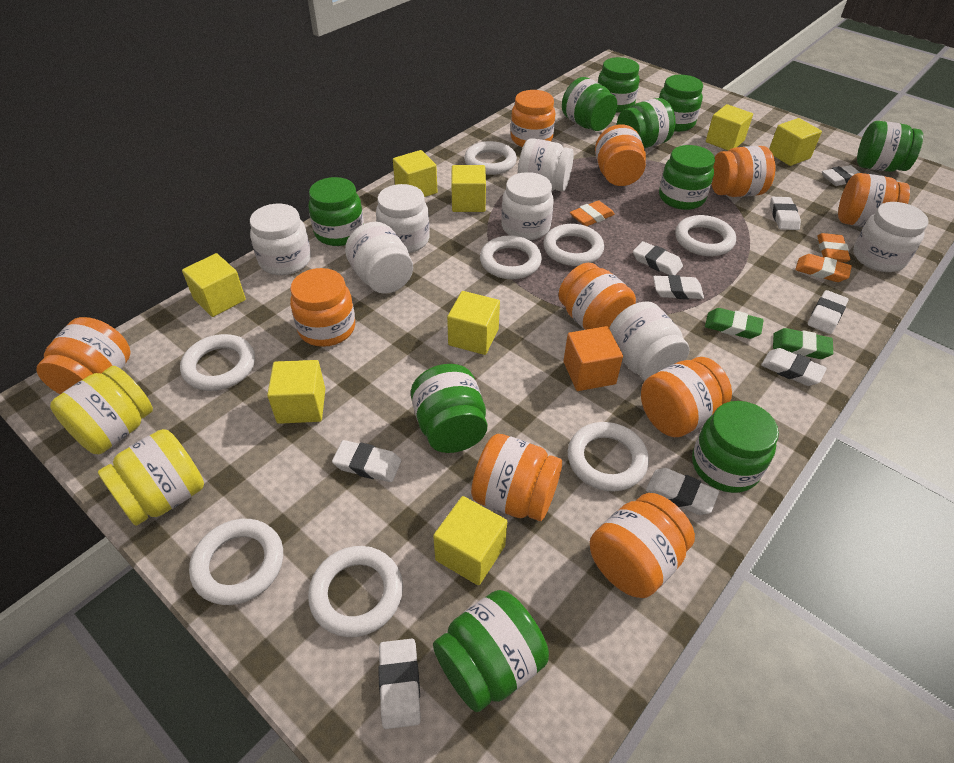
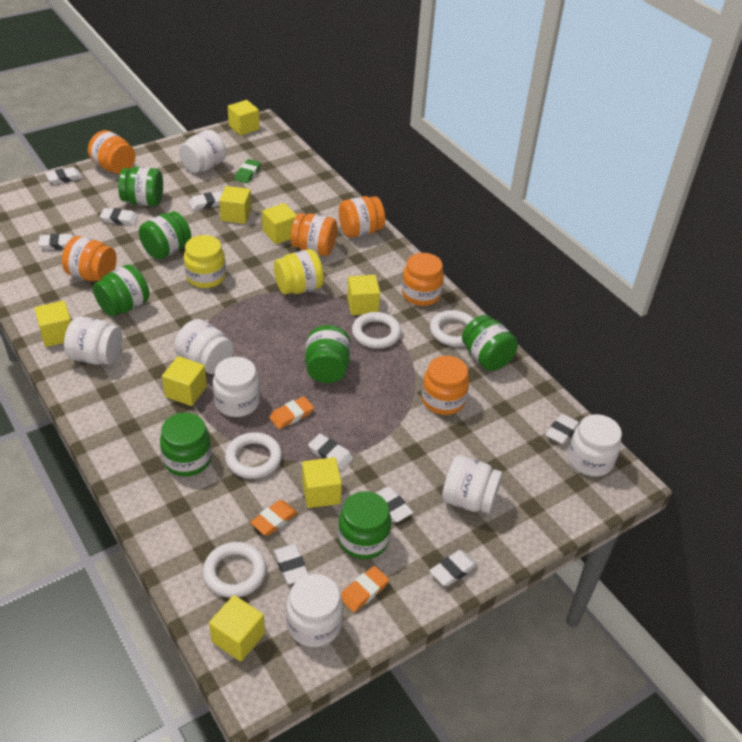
green eraser: 2 -> 1
green jar: 10 -> 7
orange cube: 1 -> 0
orange jar: 10 -> 6
white ring: 8 -> 4

